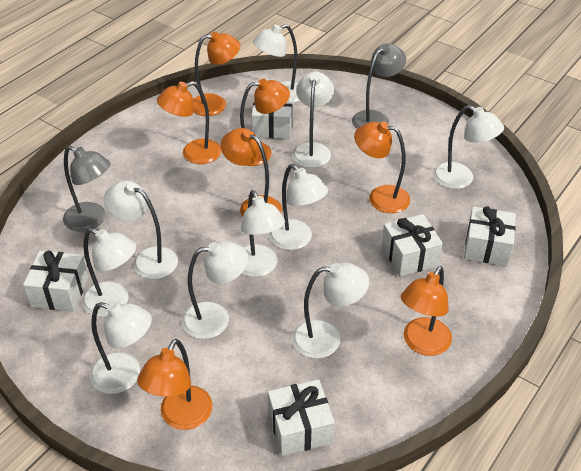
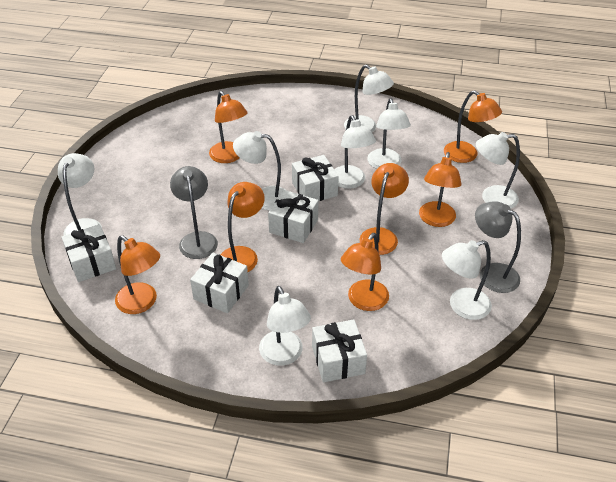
white lamp: 10 -> 8

